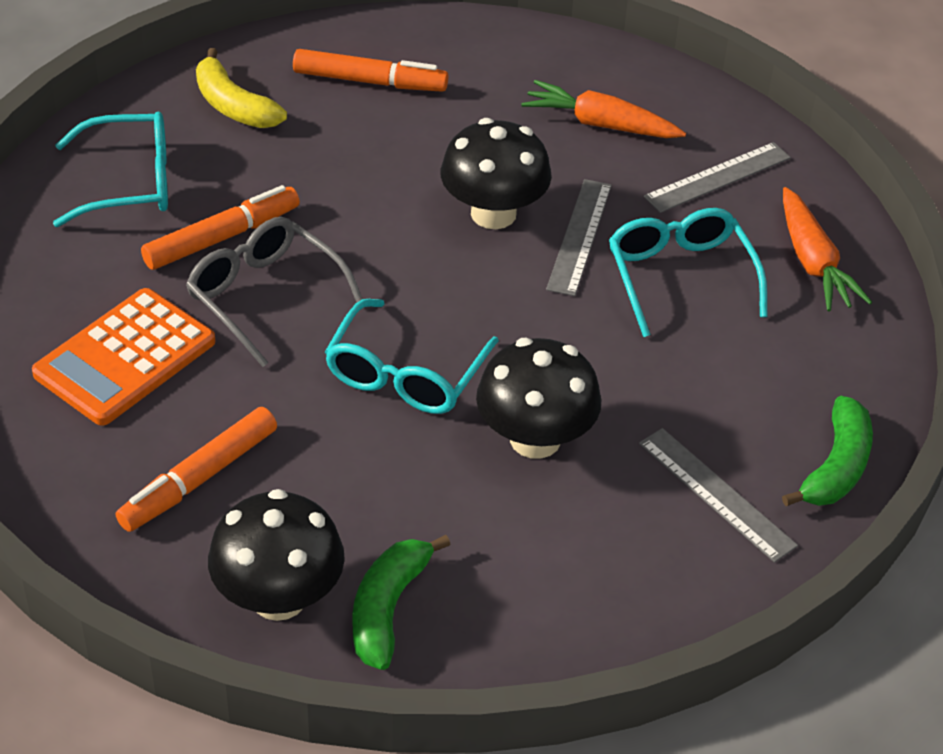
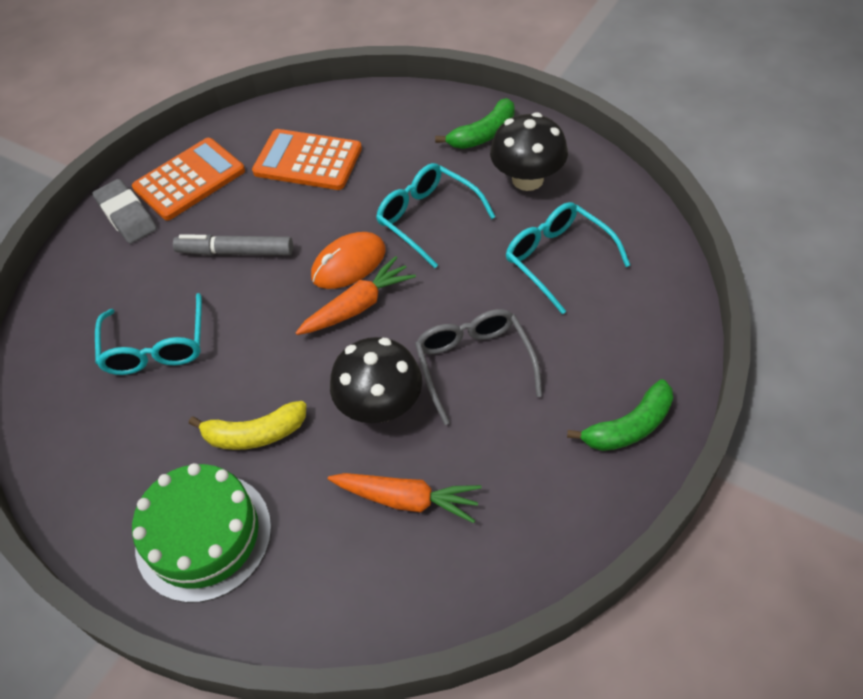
black mushroom: 3 -> 2
green cake: 0 -> 1
grey eraser: 0 -> 1
grey marker: 0 -> 1
grey ruler: 3 -> 0
orange calculator: 1 -> 2
orange marker: 3 -> 0
orange mouse: 0 -> 1

